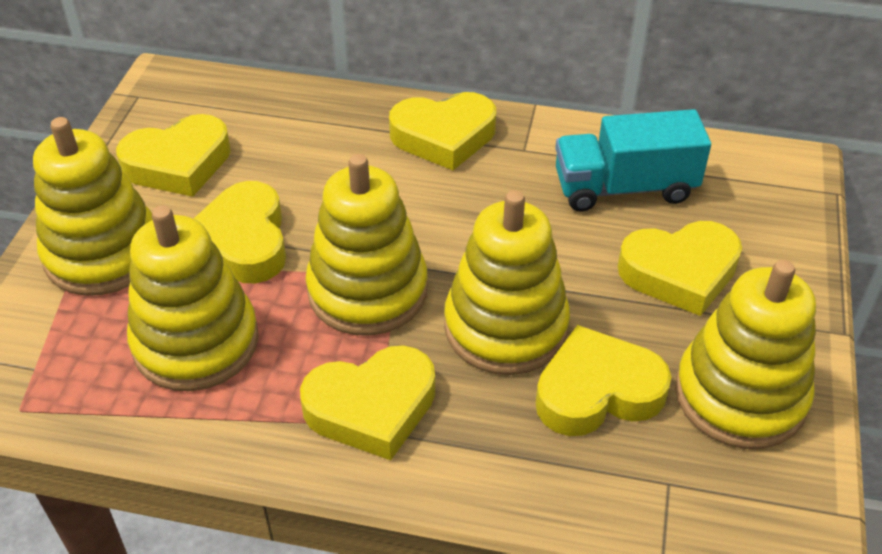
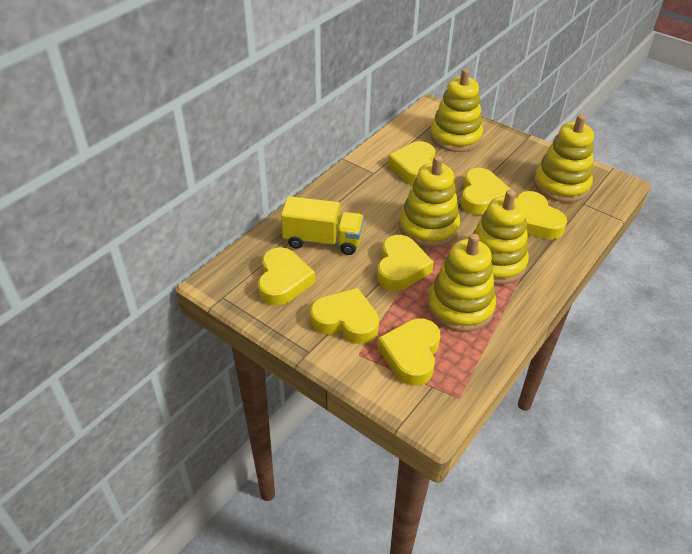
turquoise truck: 1 -> 0
yellow heart: 6 -> 7
yellow truck: 0 -> 1

